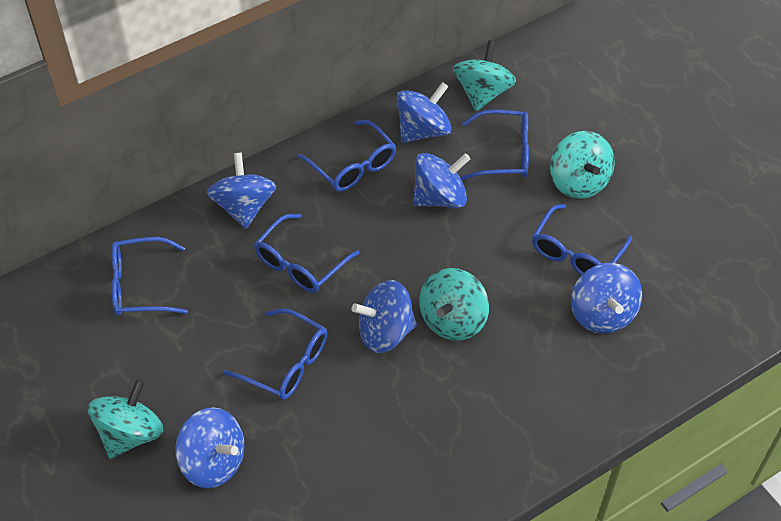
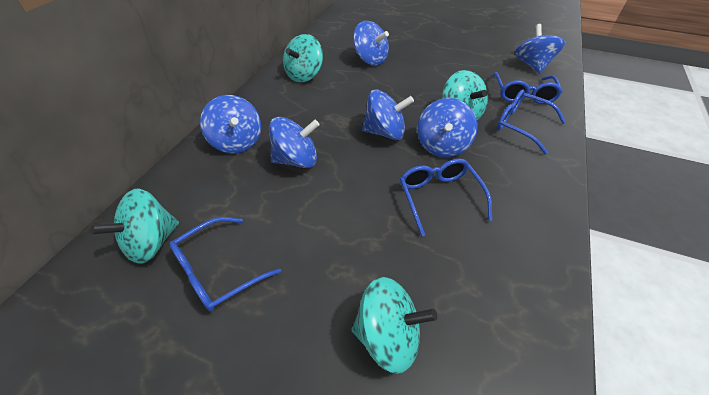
blue glasses: 6 -> 4

